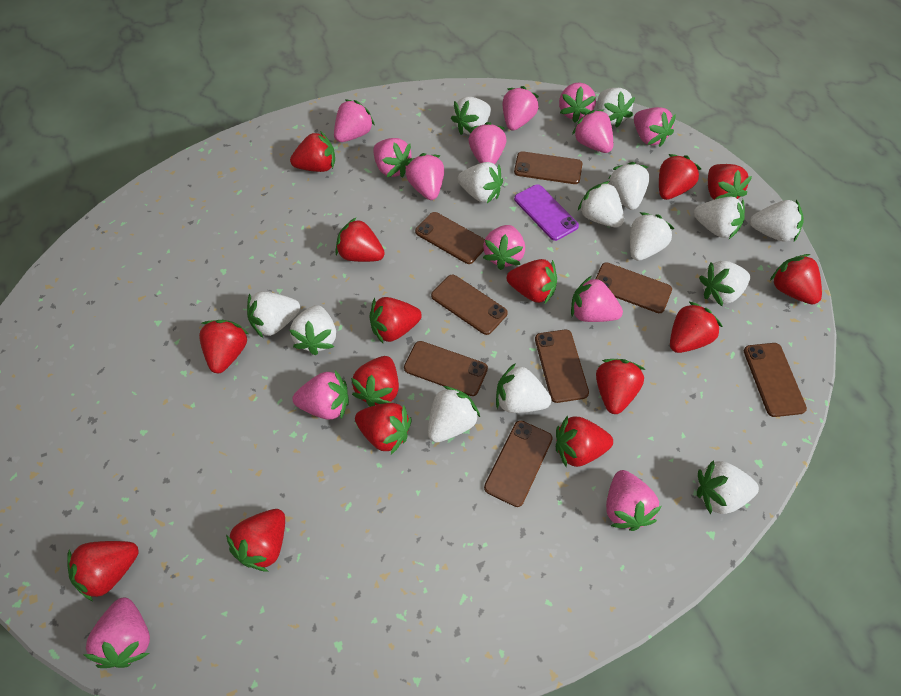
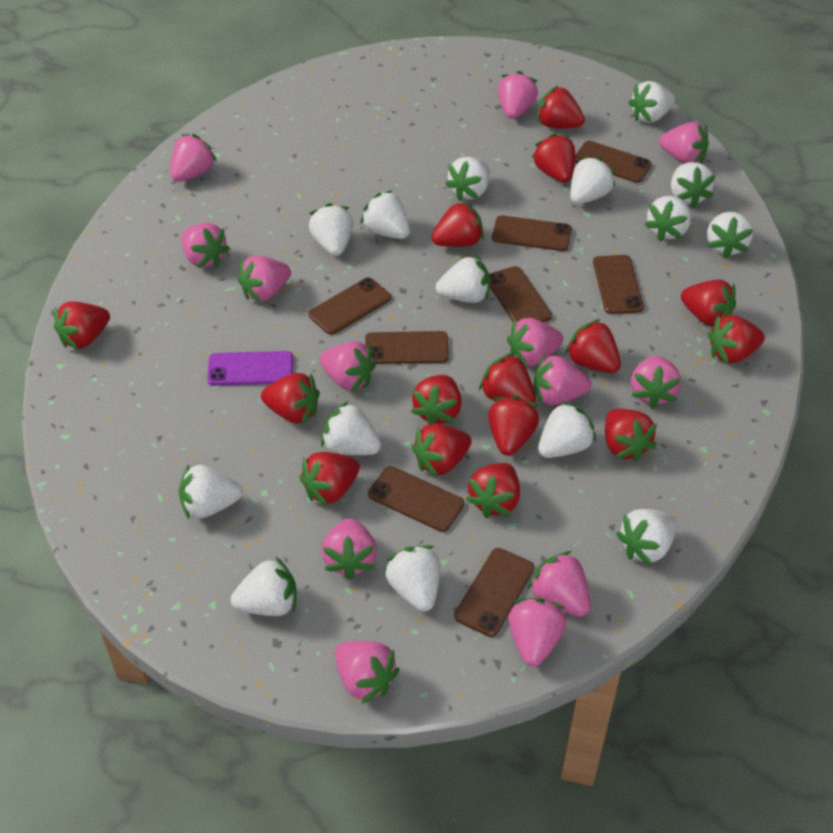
white strawberry: 14 -> 15

